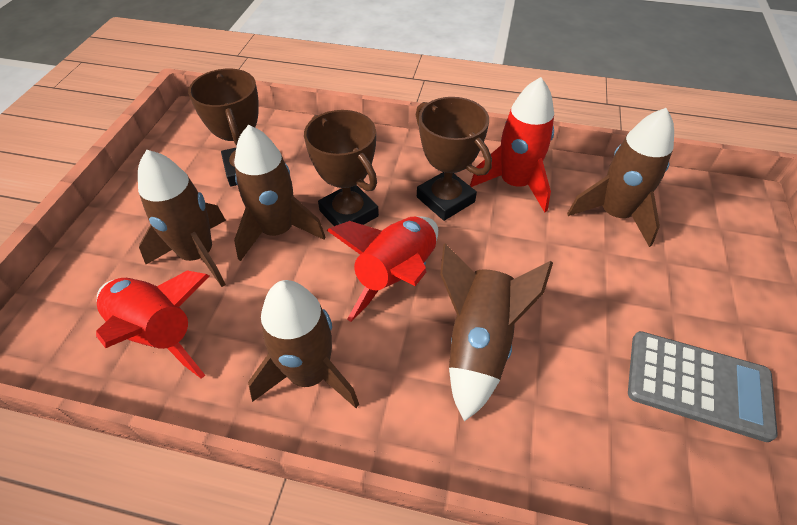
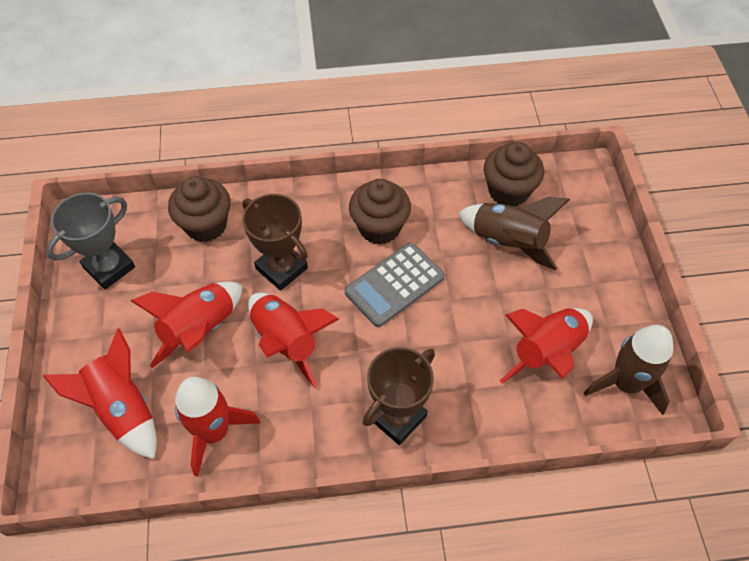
brown cupcake: 0 -> 3
brown rocket: 5 -> 2
brown trophy: 3 -> 2
grey trophy: 0 -> 1
red rocket: 3 -> 5

